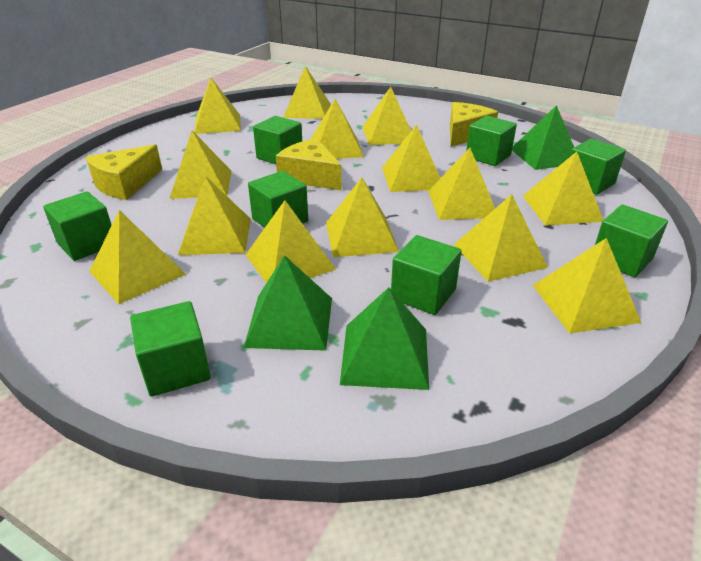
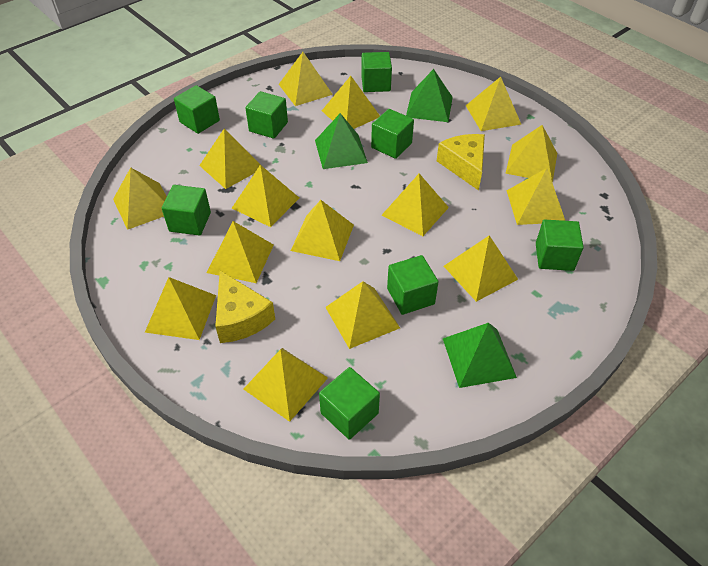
yellow cheese: 3 -> 2
yellow pyramid: 14 -> 15

